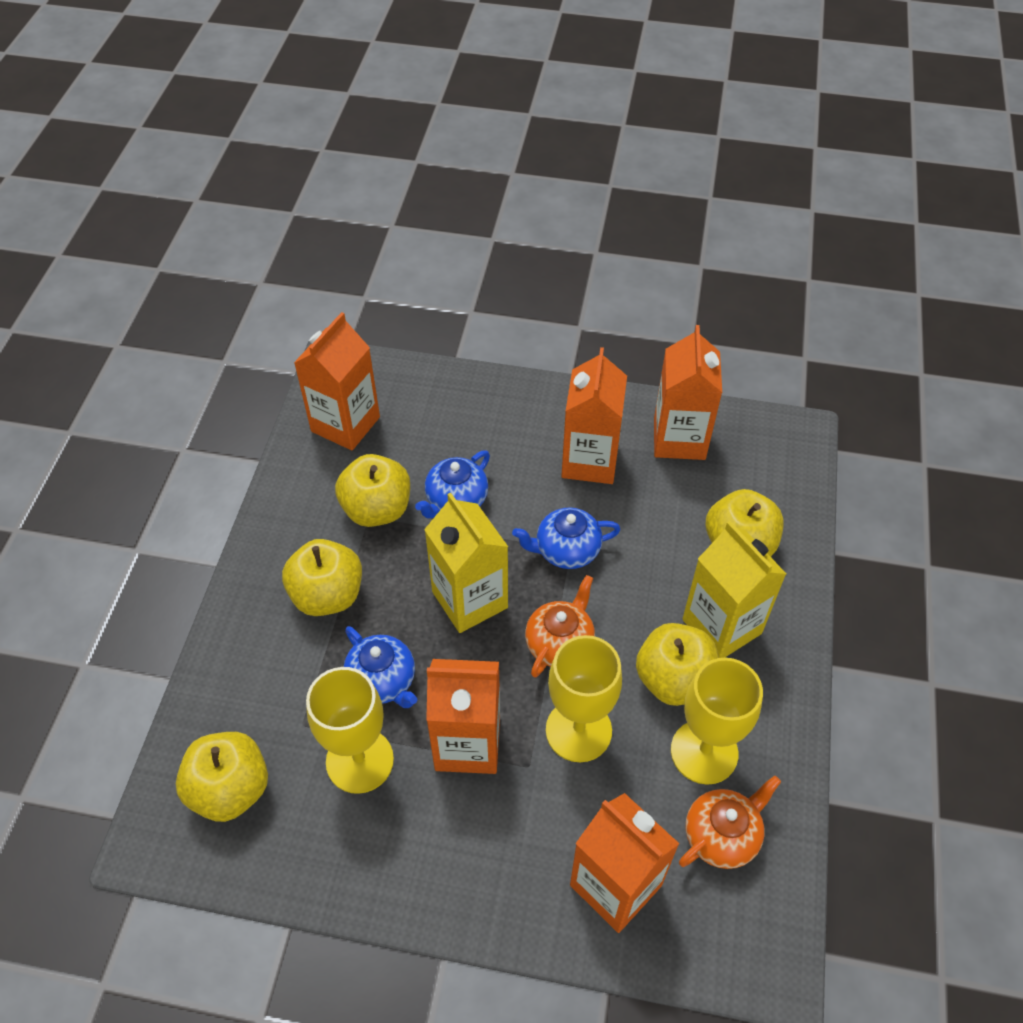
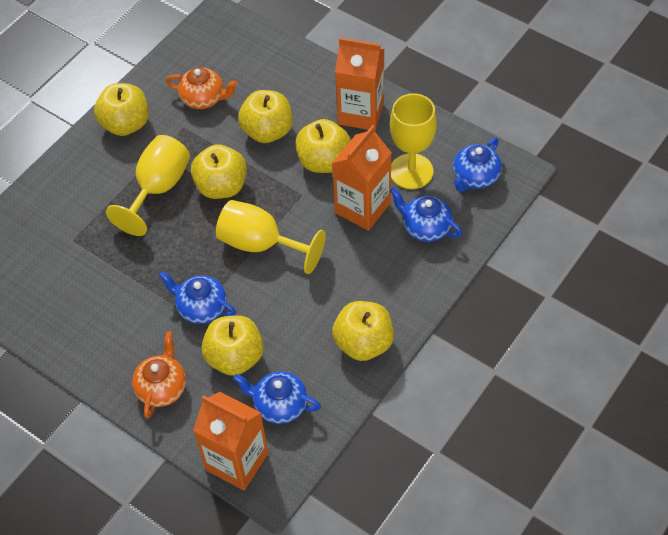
blue teapot: 3 -> 4
orange carton: 5 -> 3
yellow apple: 5 -> 6
yellow carton: 2 -> 0

